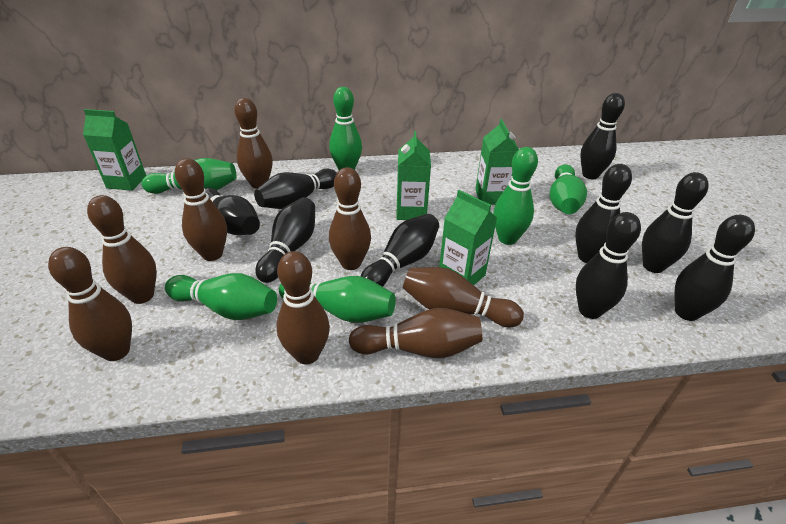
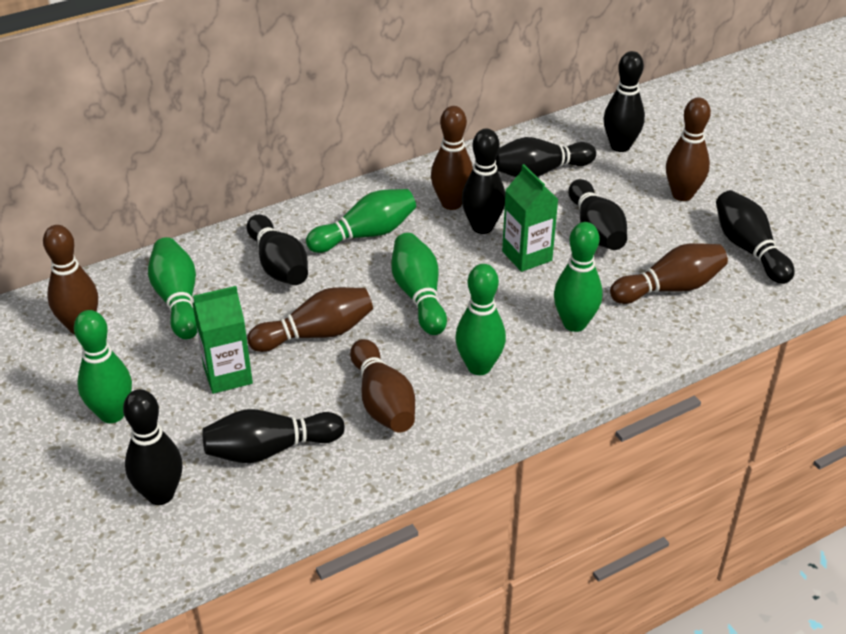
black bowling pin: 9 -> 8
brown bowling pin: 8 -> 6
green carton: 4 -> 2

